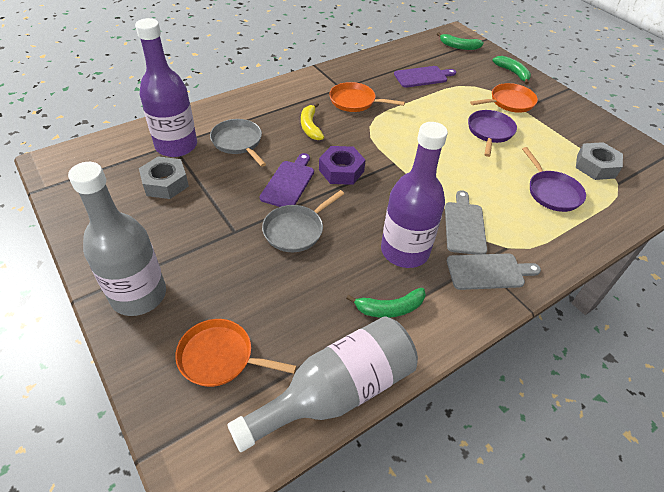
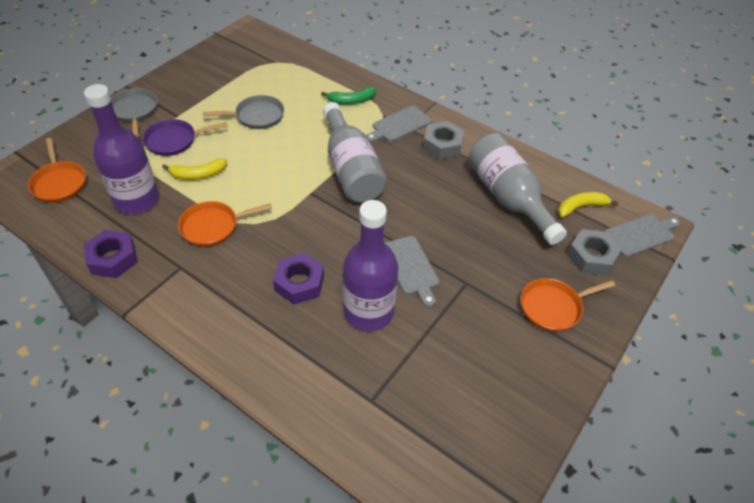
green banana: 3 -> 1
grey cutting board: 2 -> 3
purple cutting board: 2 -> 0
purple nut: 1 -> 2
purple pan: 2 -> 1
yellow banana: 1 -> 2

